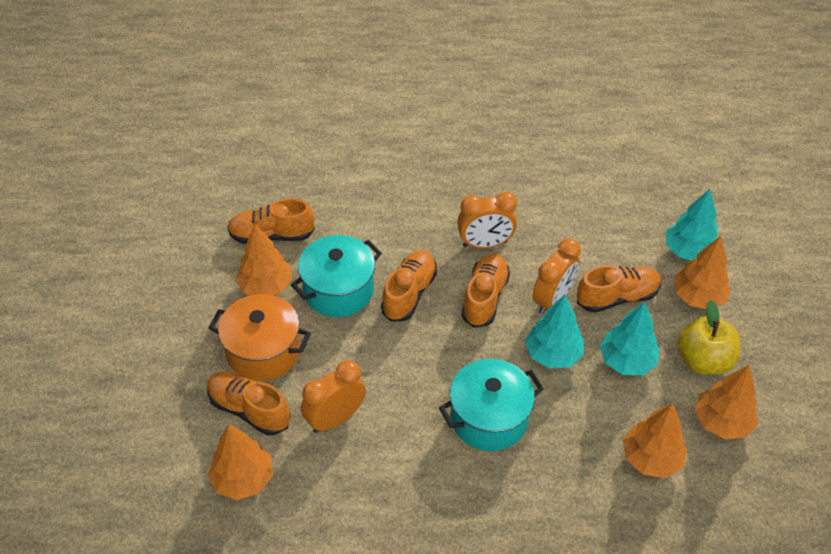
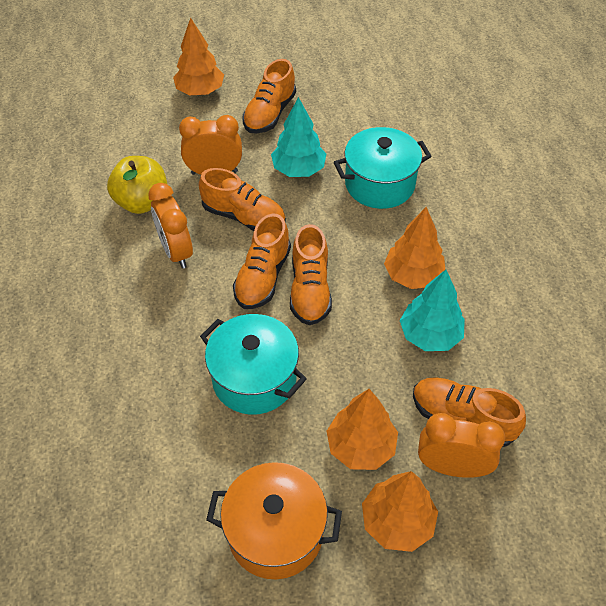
orange tree: 5 -> 4
turquoise tree: 3 -> 2

